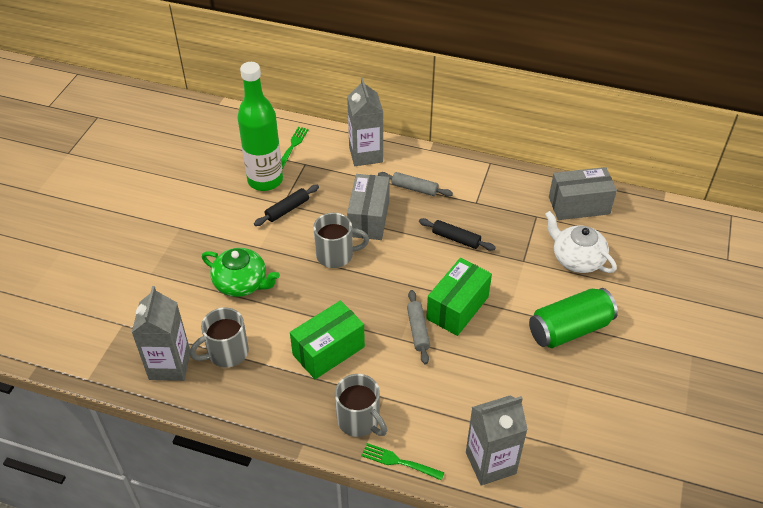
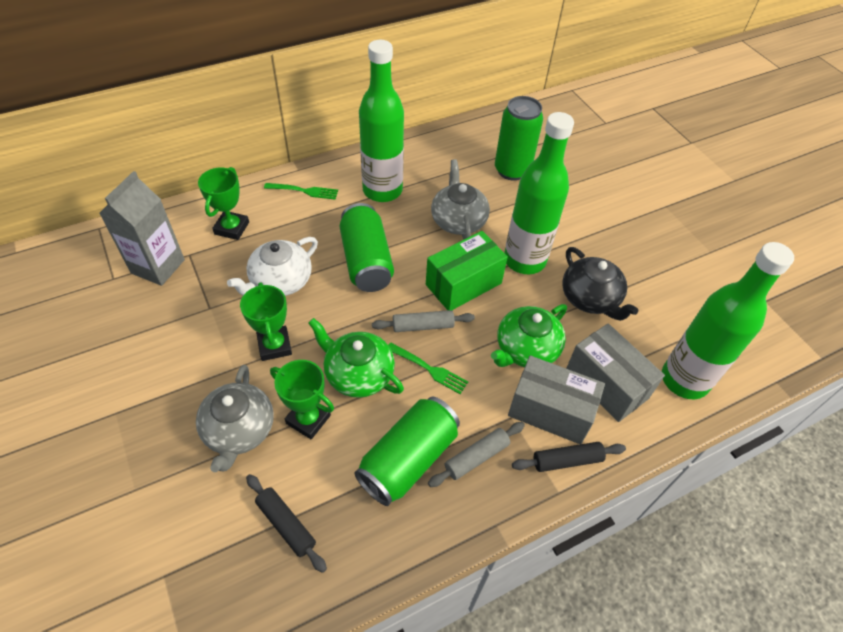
black teapot: 0 -> 1
green bottle: 1 -> 3
green box: 2 -> 1
green can: 1 -> 3
green teapot: 1 -> 2
green trophy: 0 -> 3
grey carton: 3 -> 1
grey mug: 3 -> 0
grey teapot: 0 -> 2

